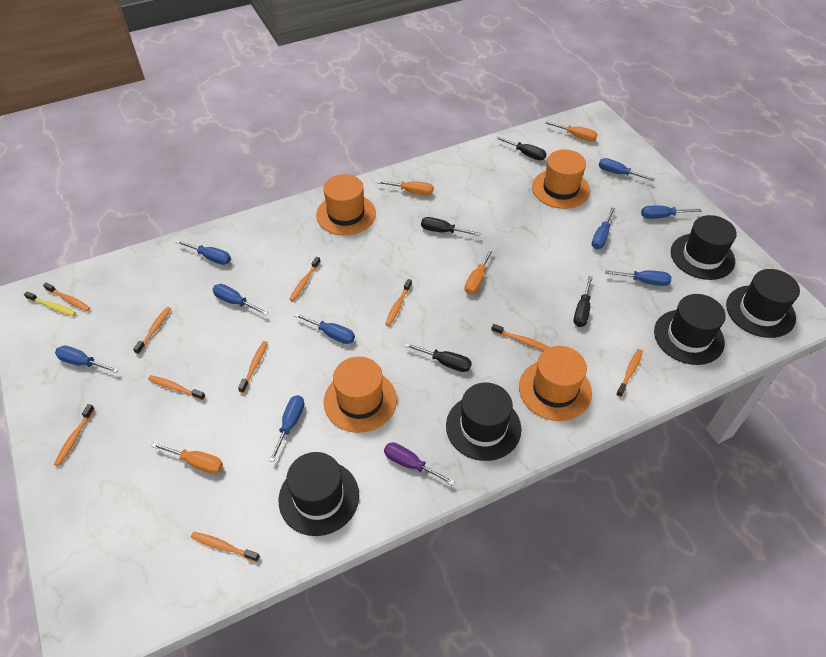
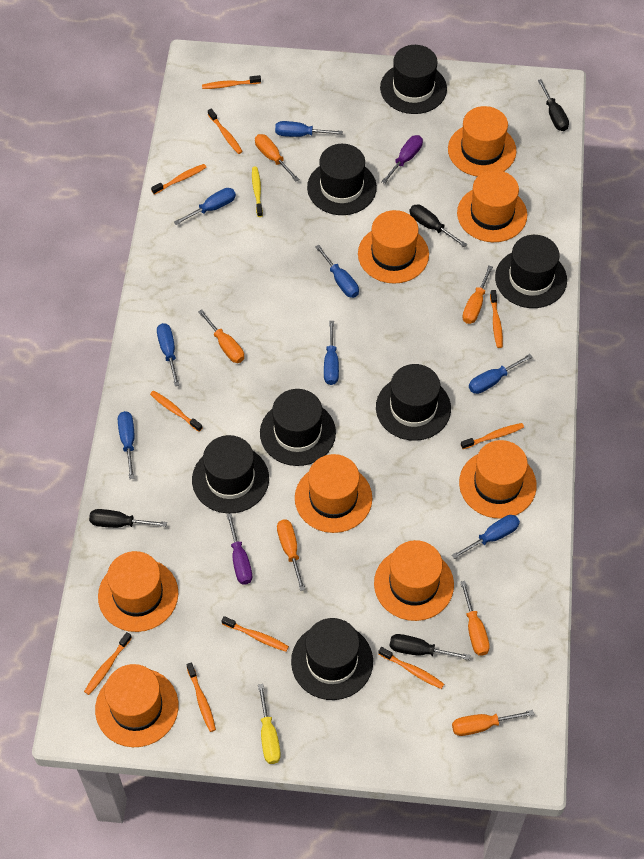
black hat: 5 -> 7
blue screwdriver: 9 -> 8
orange hat: 4 -> 8
orange screwdriver: 4 -> 6
purple screwdriver: 1 -> 2
yellow screwdriver: 0 -> 1

